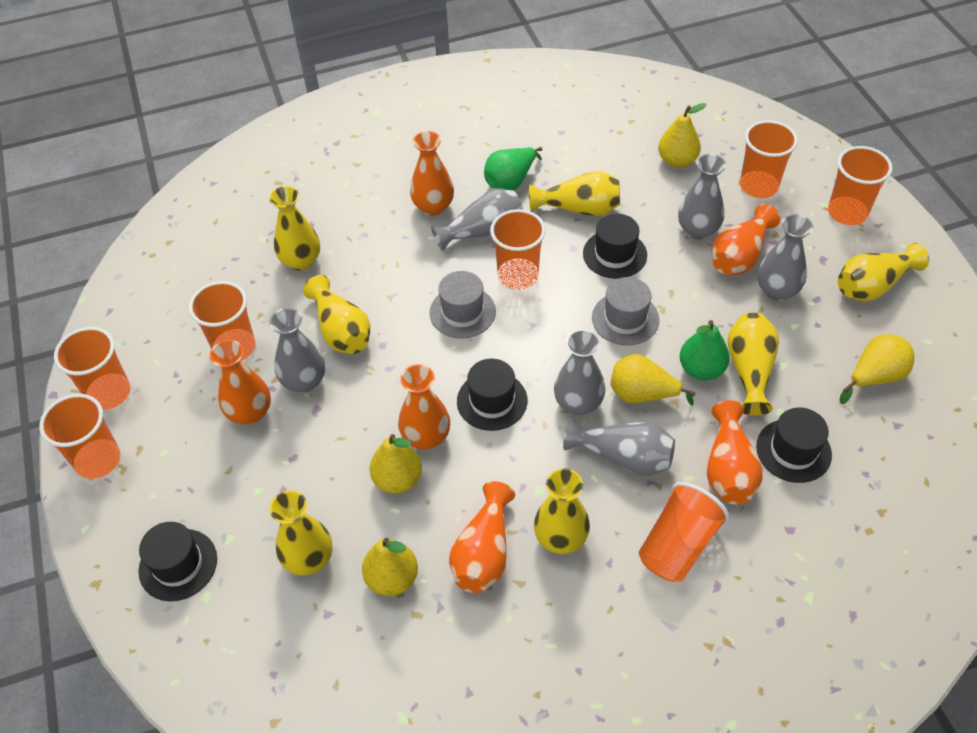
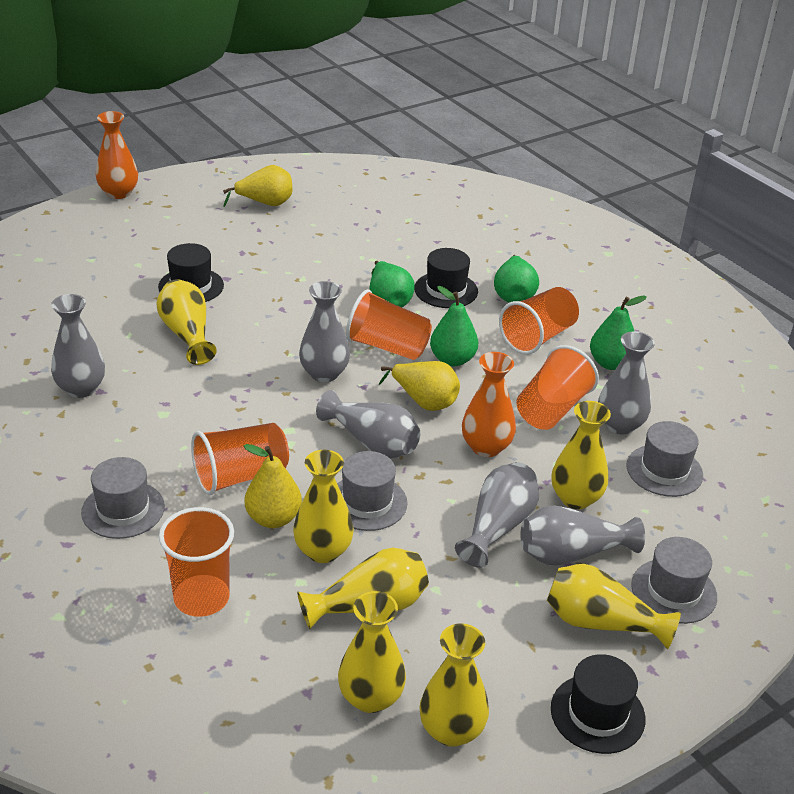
black hat: 4 -> 3
green pear: 2 -> 4
grey hat: 2 -> 4
orange cup: 7 -> 5
orange vase: 6 -> 2
yellow pear: 5 -> 3

